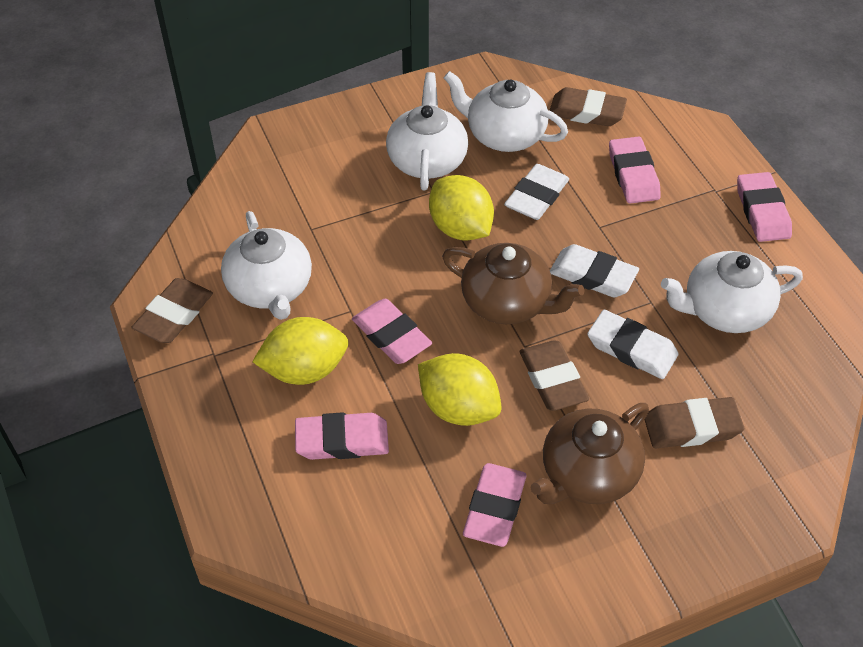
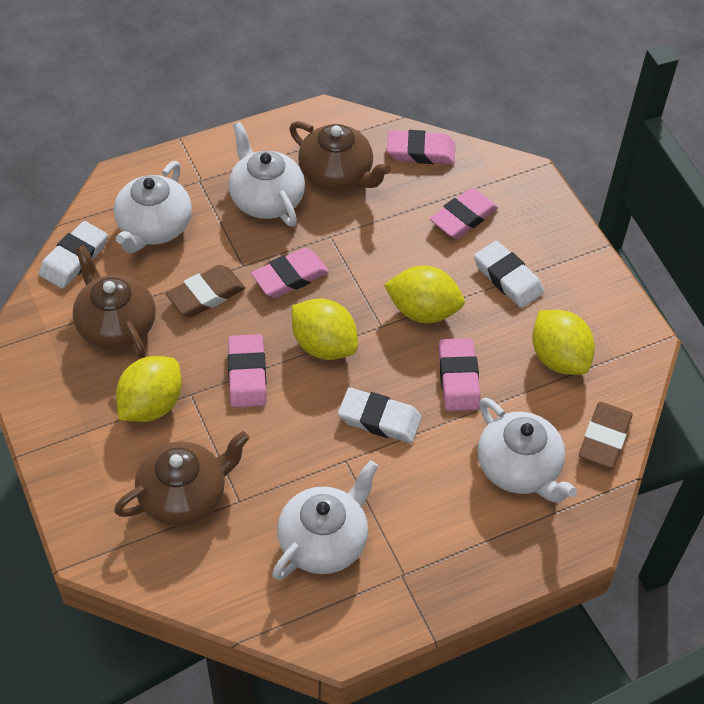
brown eraser: 4 -> 2
brown teapot: 2 -> 3
yellow lemon: 3 -> 4

